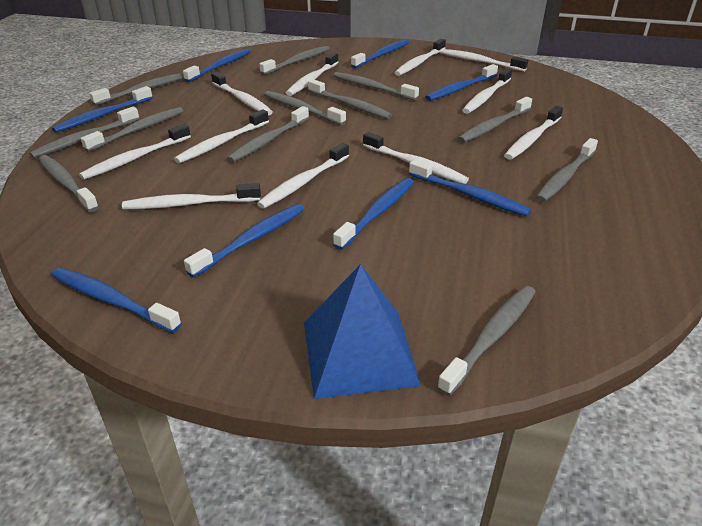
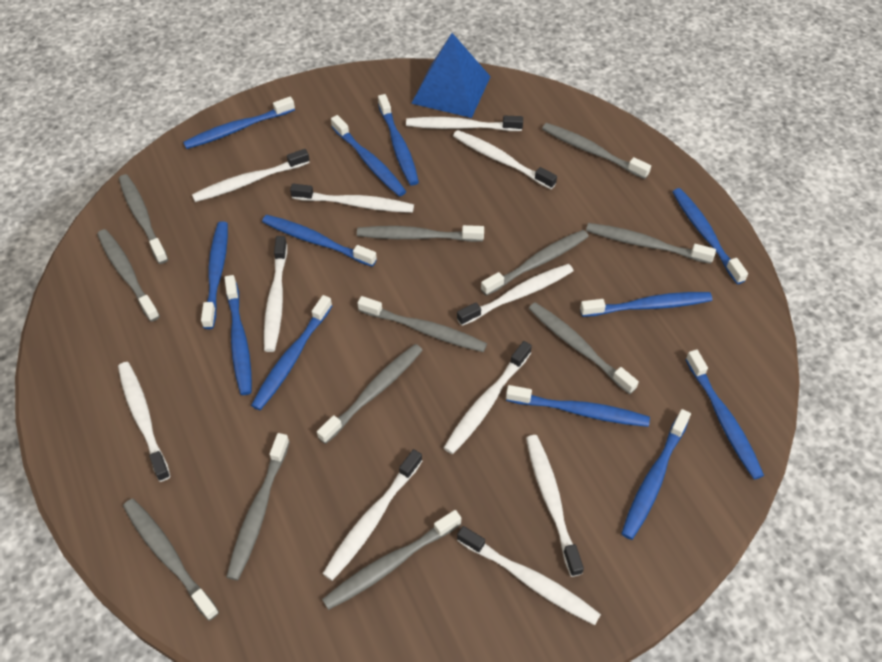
blue toothbrush: 8 -> 12

